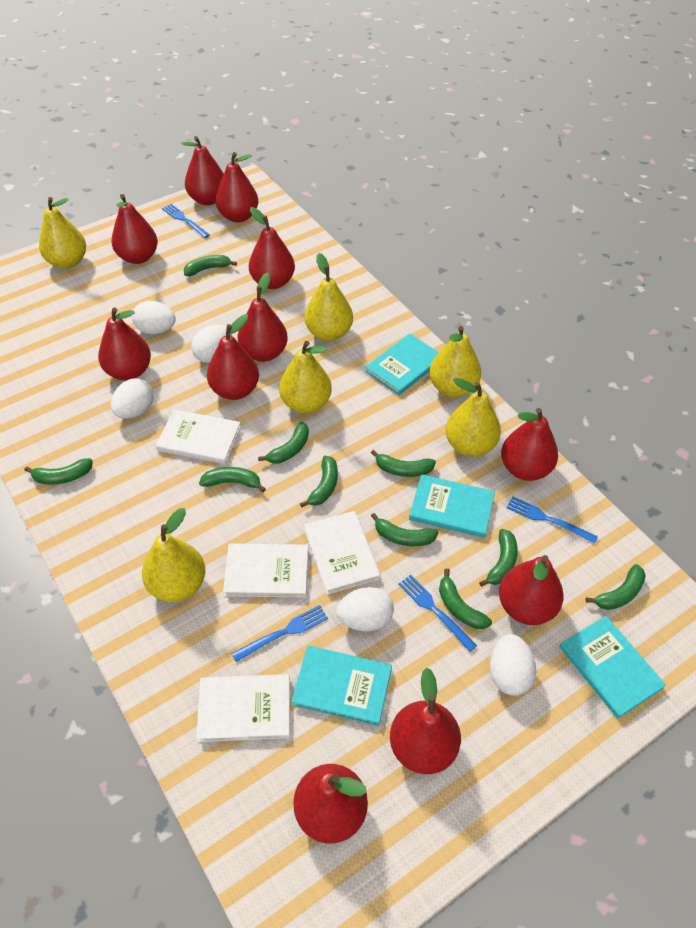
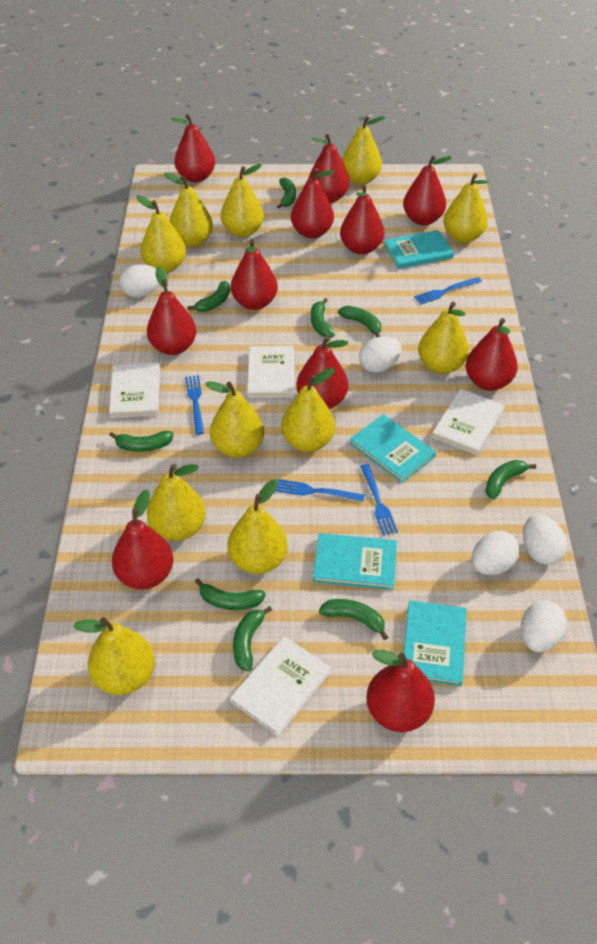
green banana: 10 -> 9
yellow pear: 6 -> 11

